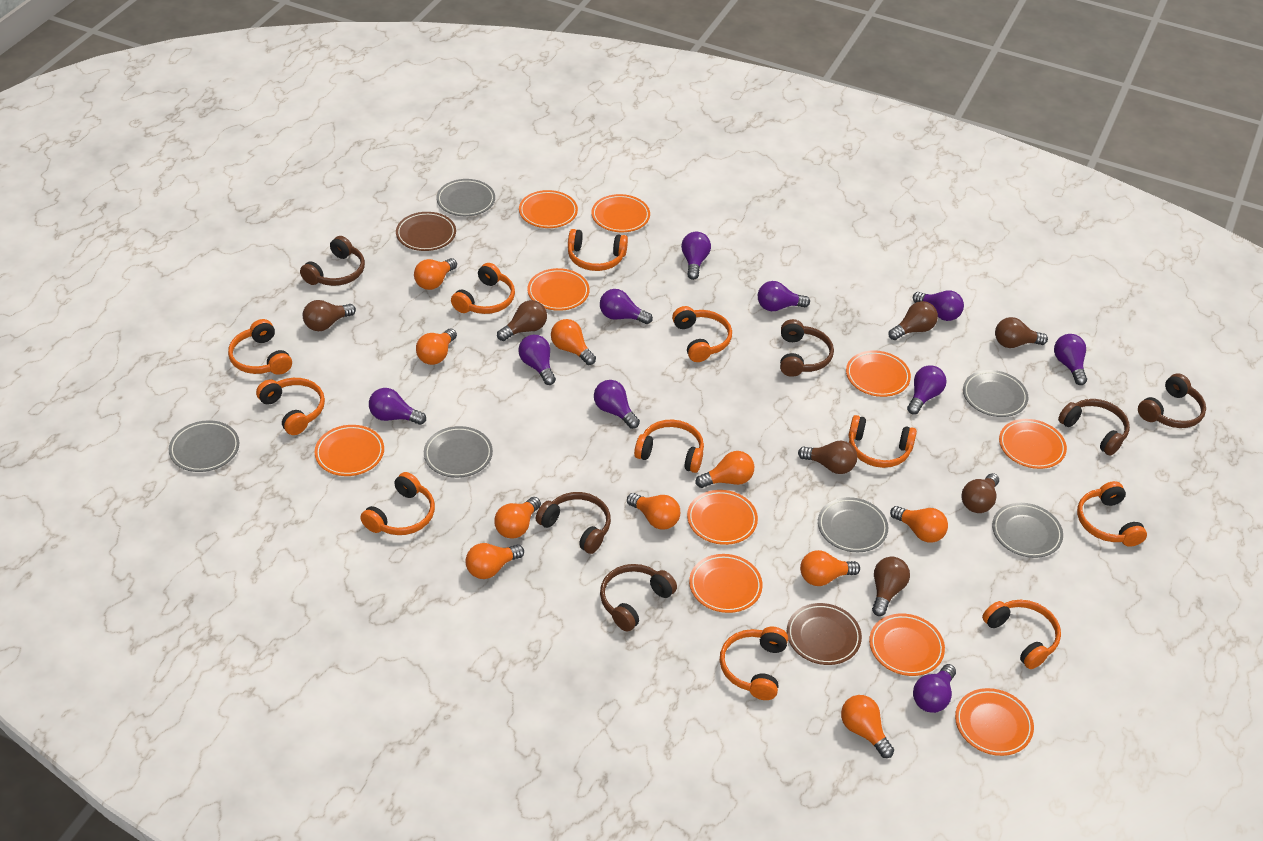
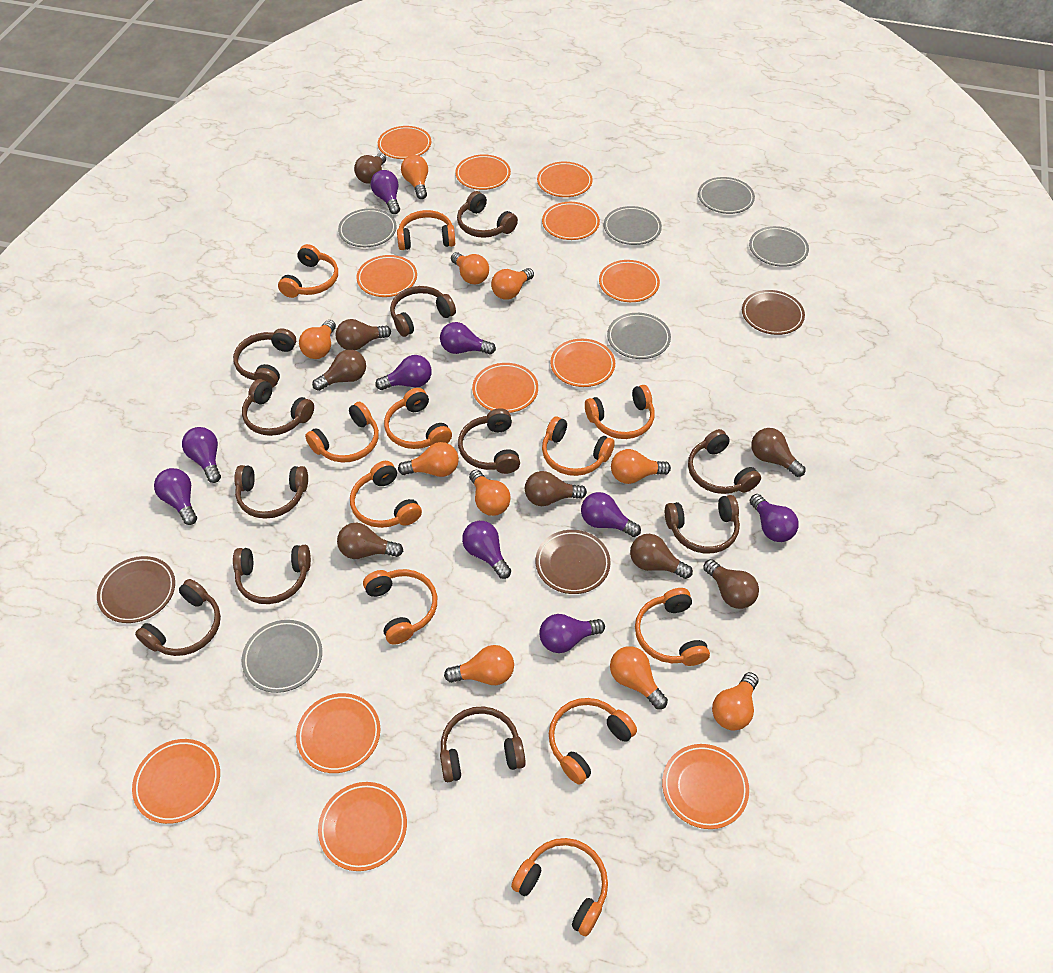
brown headphones: 6 -> 11
brown light bulb: 7 -> 8
brown plate: 2 -> 3
orange plate: 10 -> 12
purple light bulb: 10 -> 9

